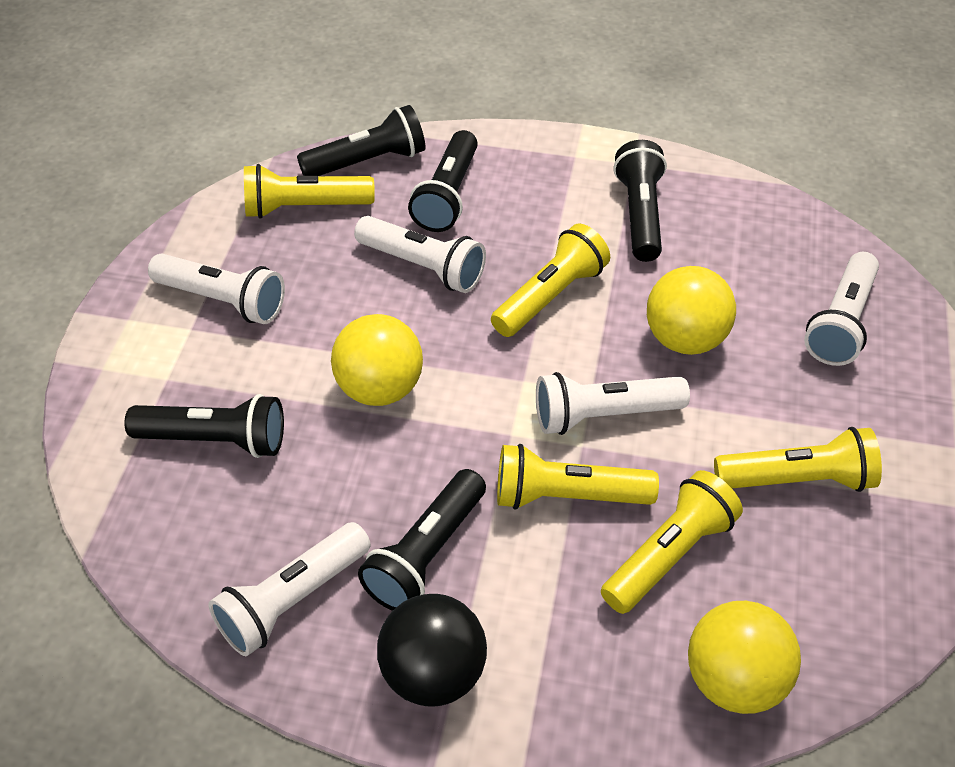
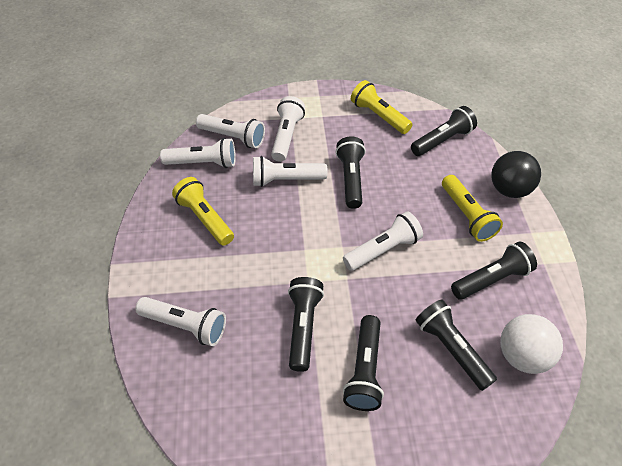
black flashlight: 5 -> 6
white ball: 0 -> 1
white flashlight: 5 -> 6
yellow ball: 3 -> 0
yellow flashlight: 5 -> 3

